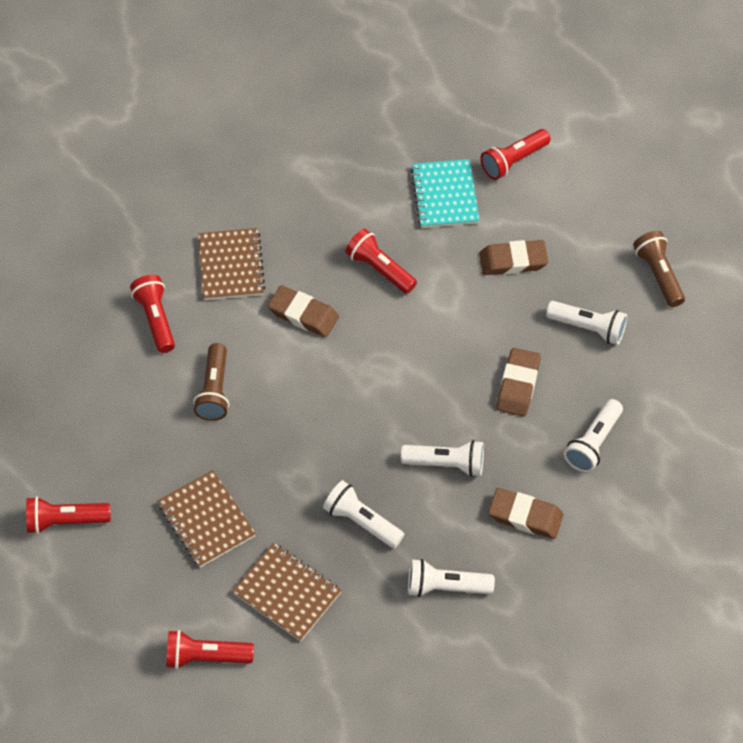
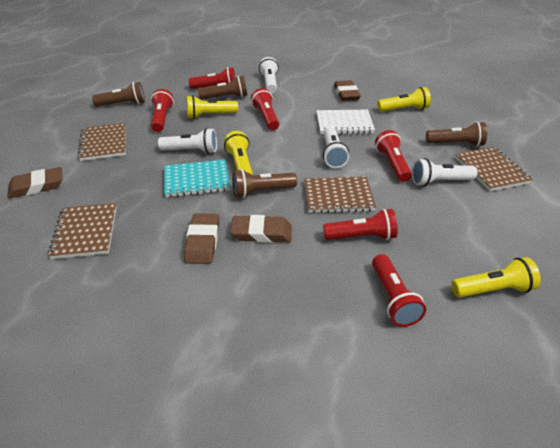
brown flashlight: 2 -> 4
brown notebook: 3 -> 4
red flashlight: 5 -> 6
white flashlight: 5 -> 4
white notebook: 0 -> 1
yellow flashlight: 0 -> 4

